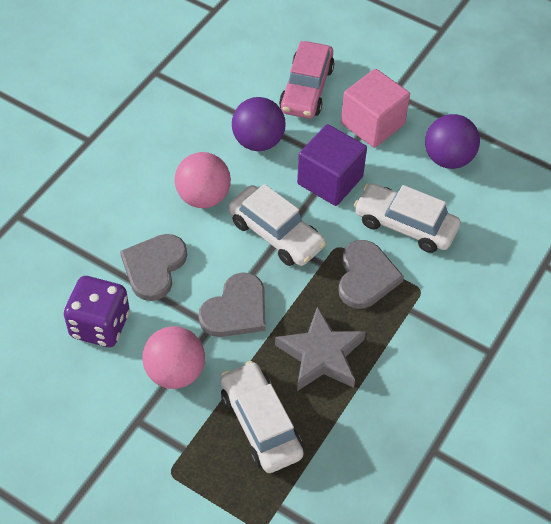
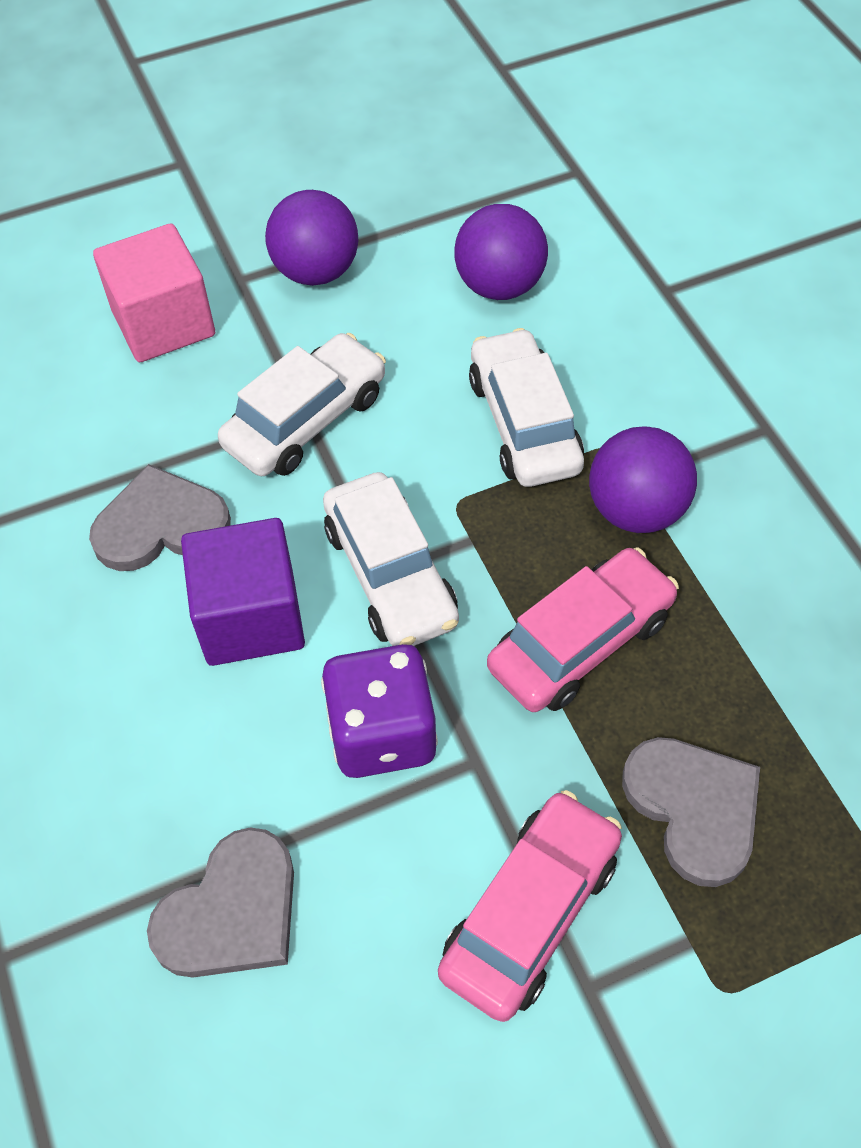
grey star: 1 -> 0
pink ball: 2 -> 0
pink car: 1 -> 2
purple ball: 2 -> 3

